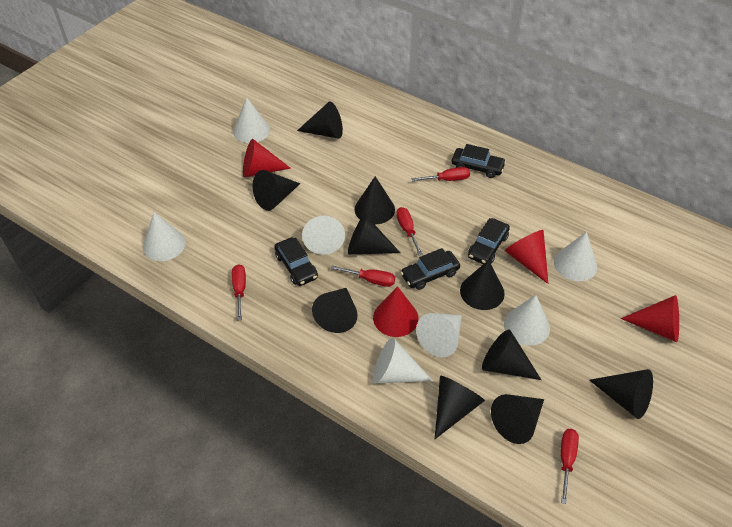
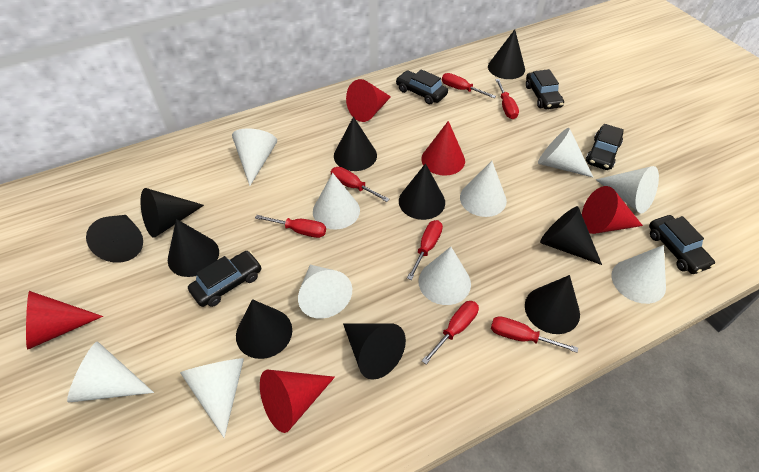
black car: 4 -> 5
red cone: 4 -> 5
red screwdriver: 5 -> 7
white cone: 7 -> 10

